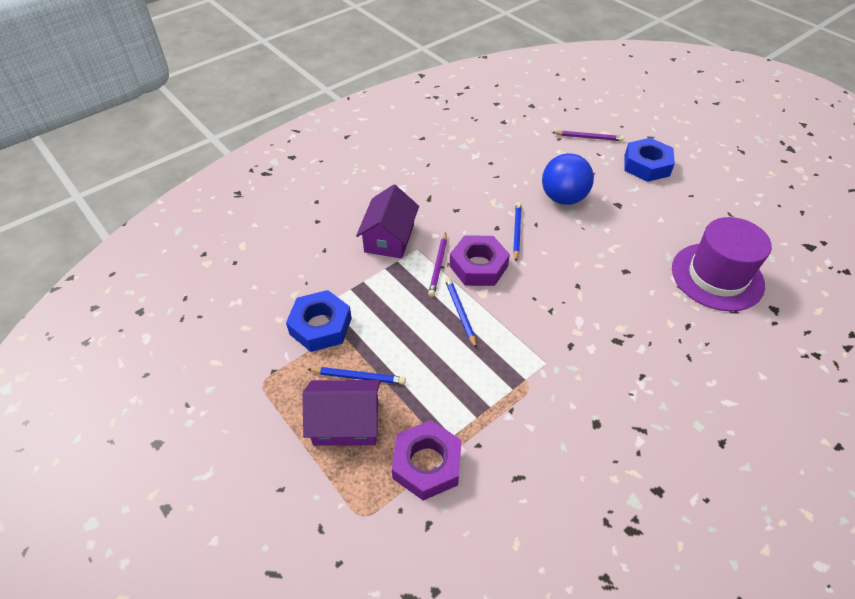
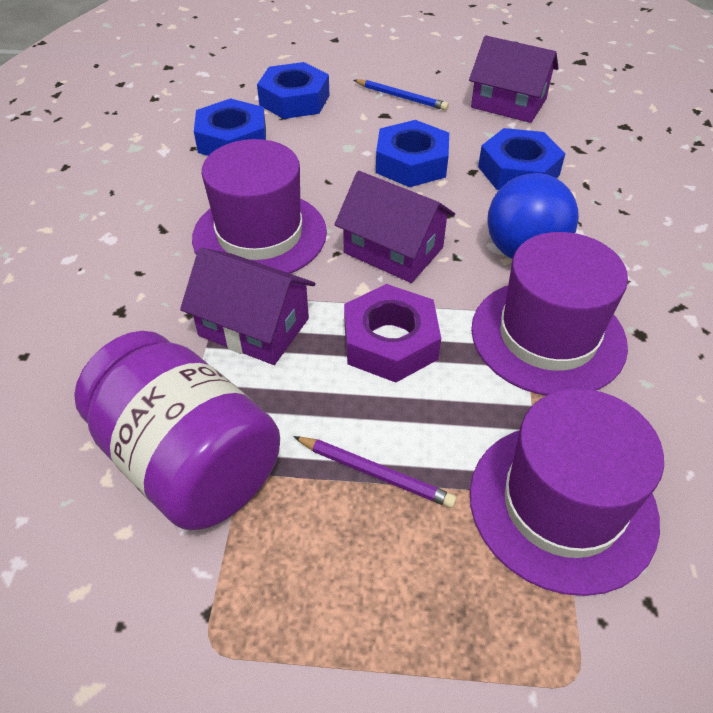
blue nut: 2 -> 4
blue pencil: 3 -> 1
purple hat: 1 -> 3
purple house: 2 -> 3
purple jar: 0 -> 1
purple nut: 2 -> 1
purple pencil: 2 -> 1

